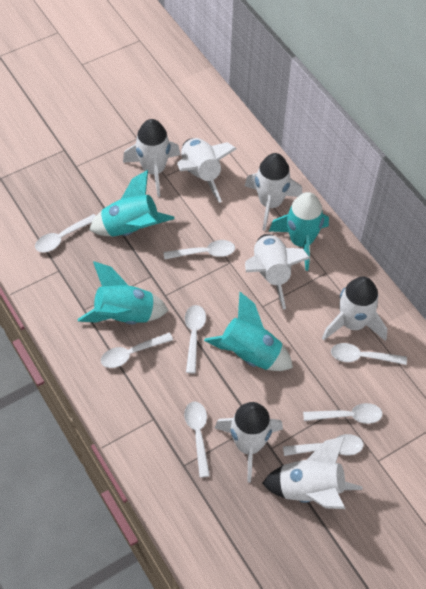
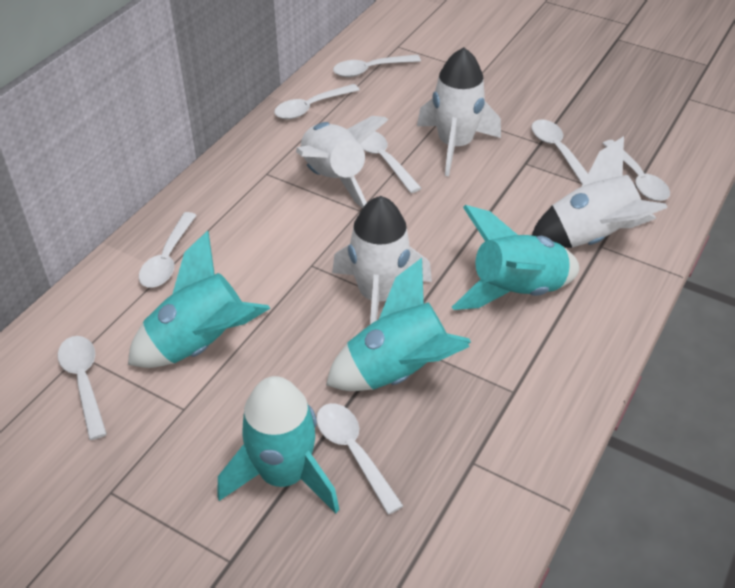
white rocket: 7 -> 4

